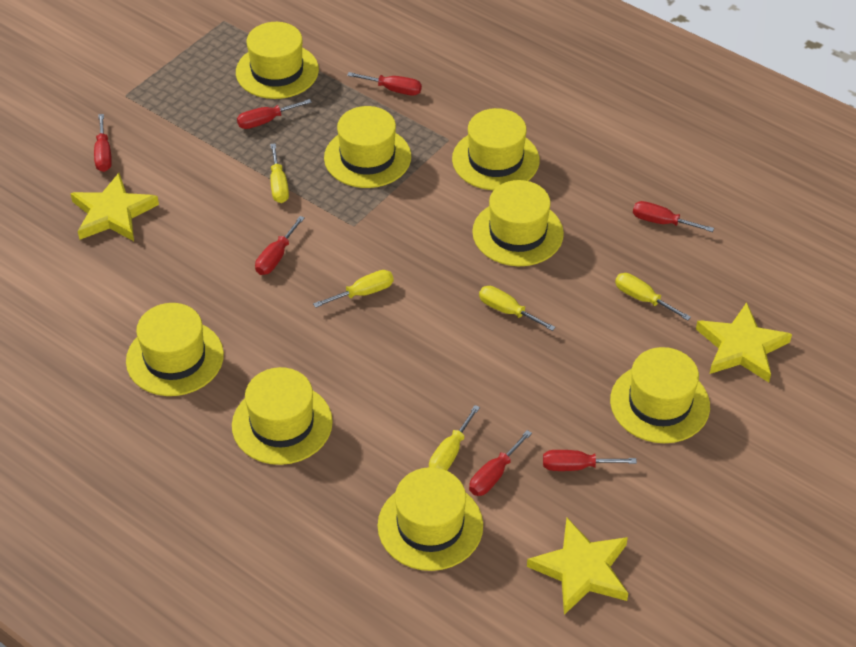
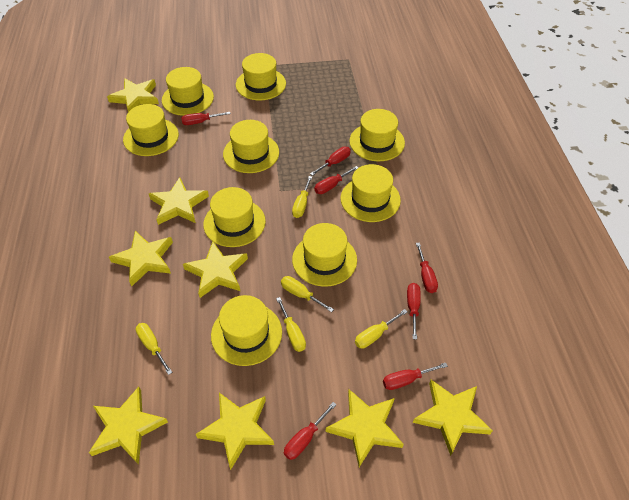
yellow hat: 8 -> 9
yellow star: 3 -> 8

